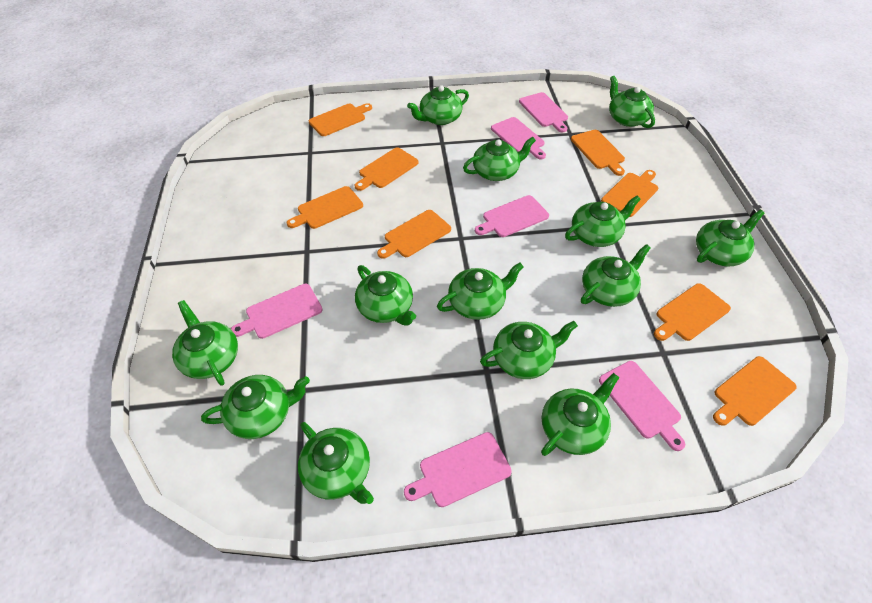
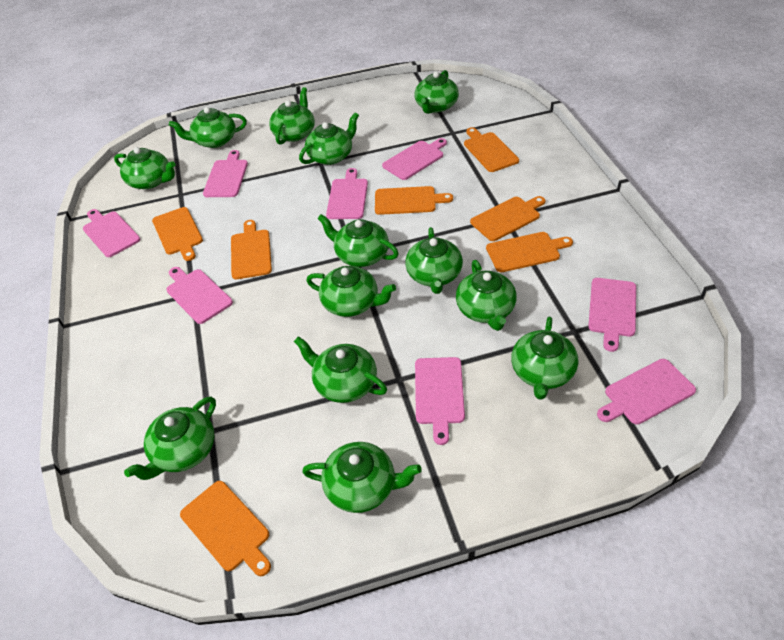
orange cutting board: 8 -> 7
pink cutting board: 6 -> 8

